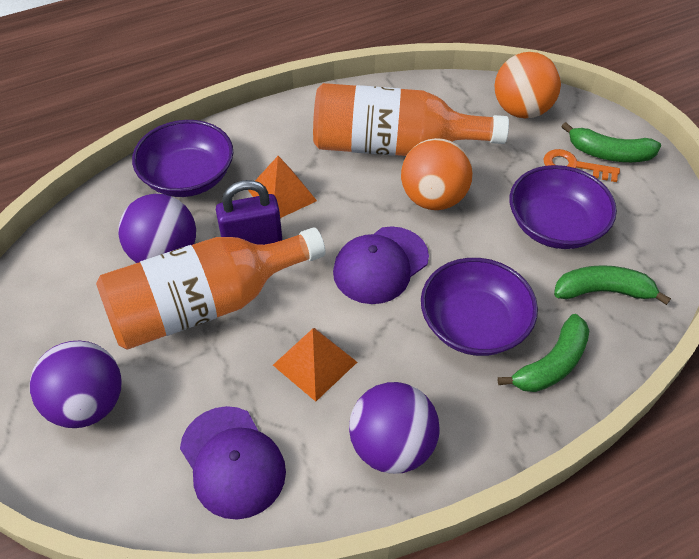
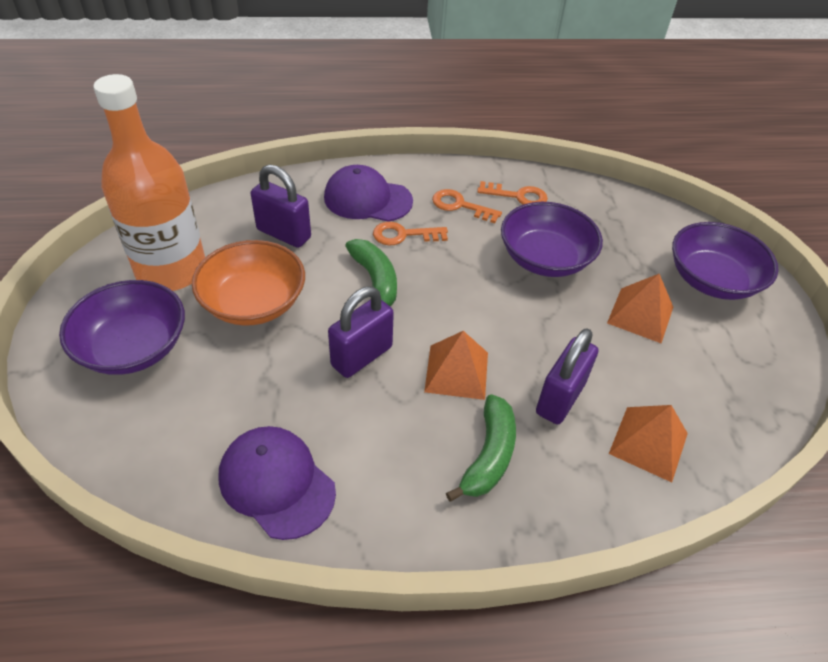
green banana: 3 -> 2
orange ball: 2 -> 0
orange bottle: 2 -> 1
orange bowl: 0 -> 1
orange key: 1 -> 3
orange pyramid: 2 -> 3
purple ball: 3 -> 0
purple padlock: 1 -> 3

